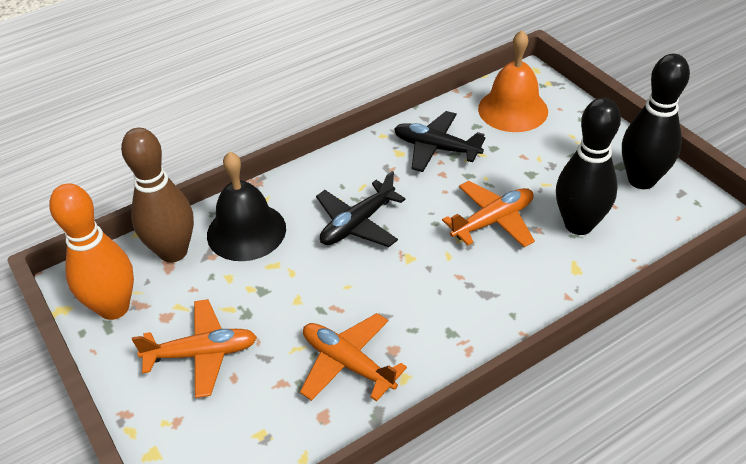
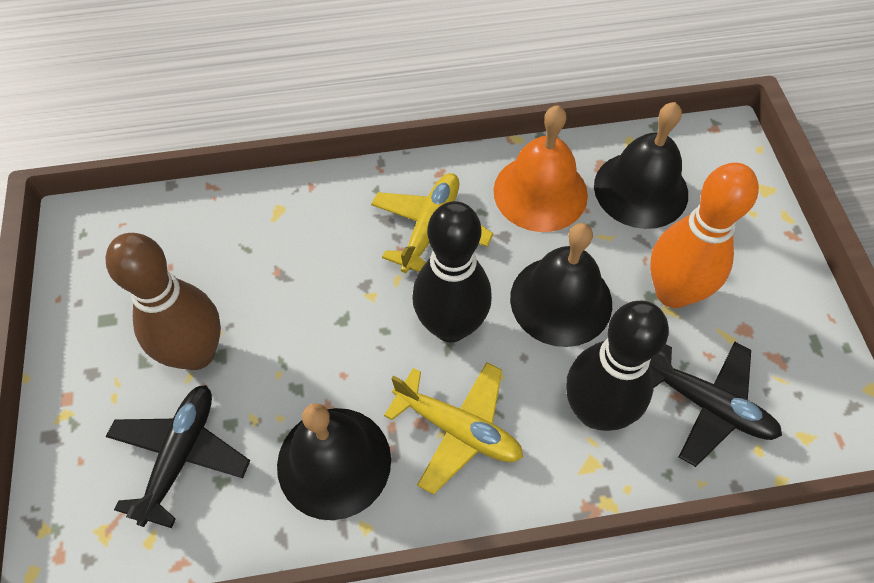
black bell: 1 -> 3
orange plane: 3 -> 0
yellow plane: 0 -> 2

